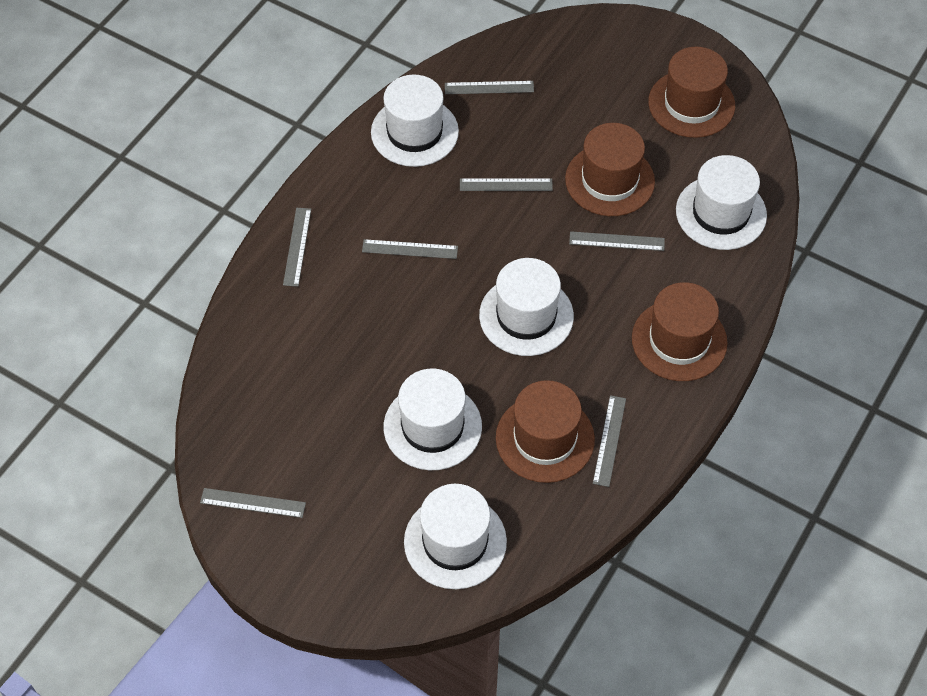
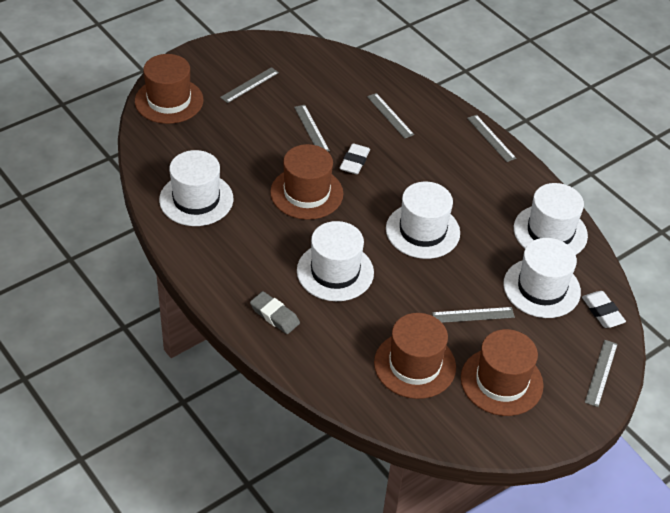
grey eraser: 0 -> 1
grey ruler: 7 -> 6
white eraser: 0 -> 2

